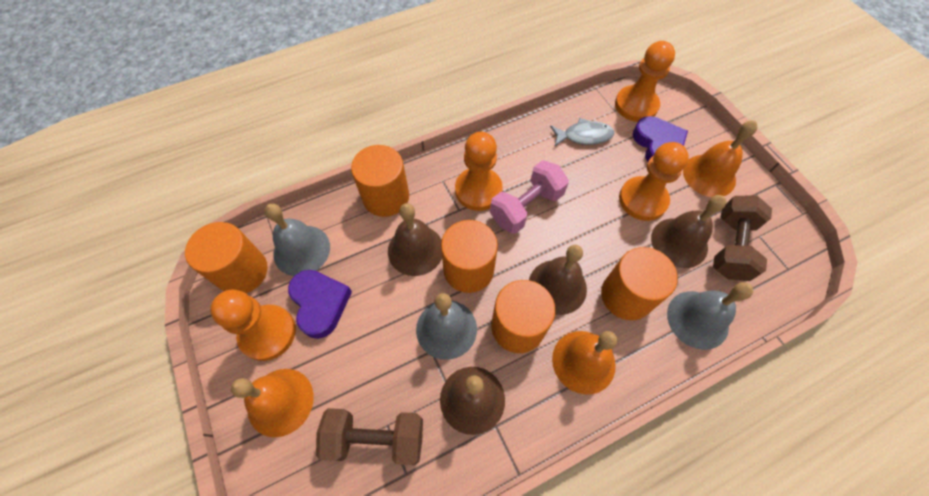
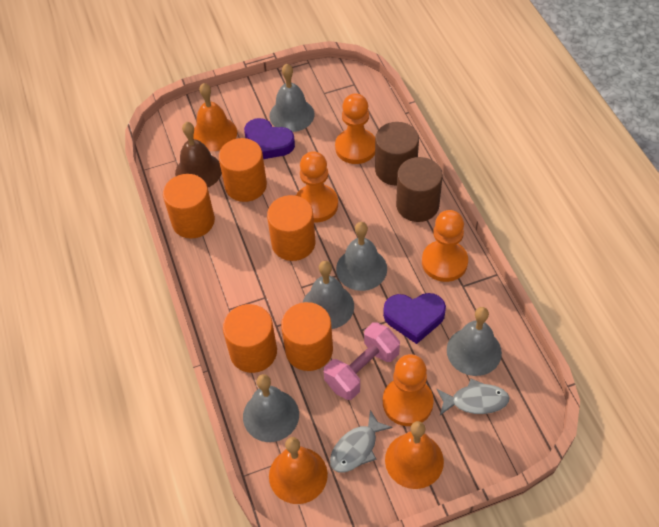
brown bell: 4 -> 1
brown cylinder: 0 -> 2
brown dumbbell: 2 -> 0
grey bell: 3 -> 5
grey fish: 1 -> 2

